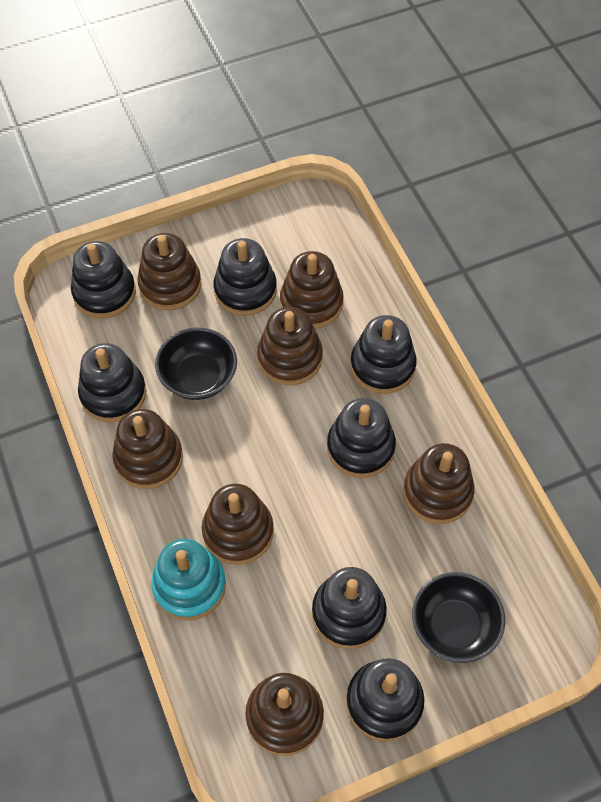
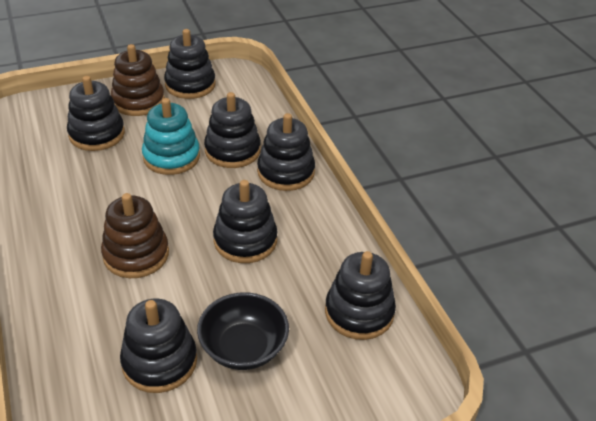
black bowl: 2 -> 1
brown stacking toy: 7 -> 2

